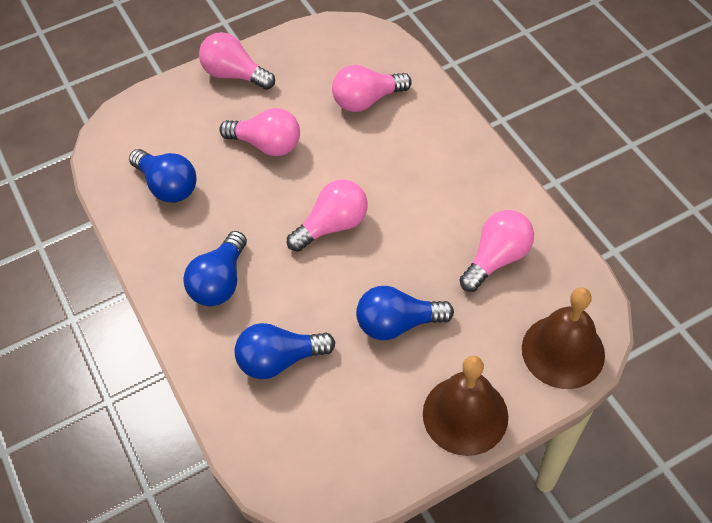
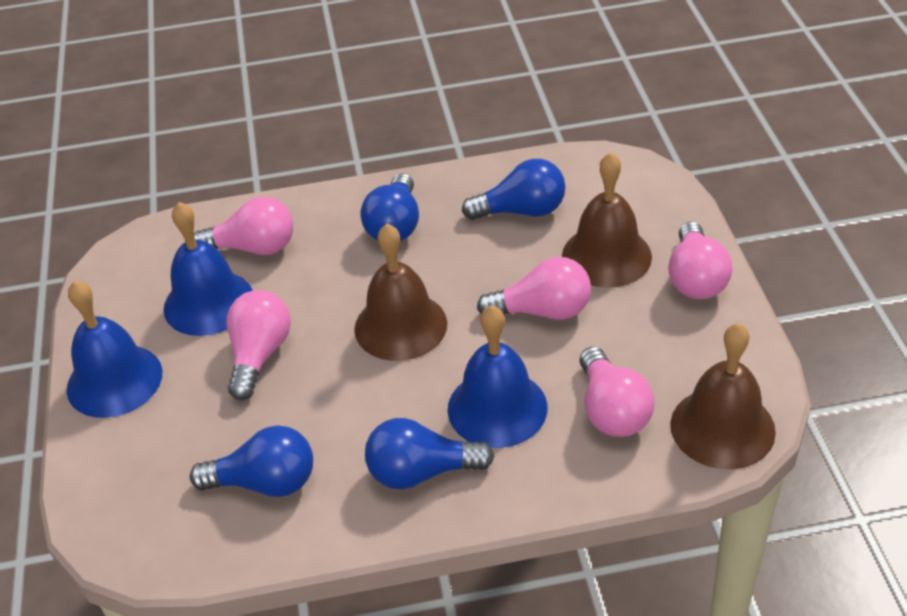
blue bell: 0 -> 3
brown bell: 2 -> 3

